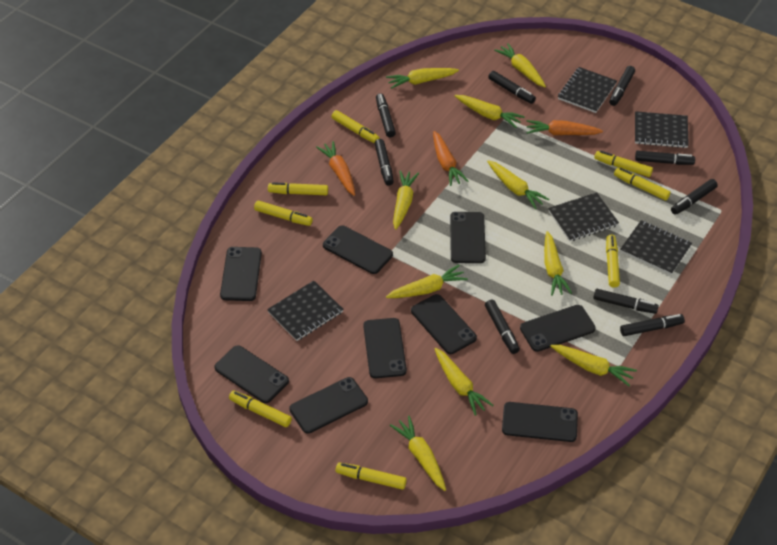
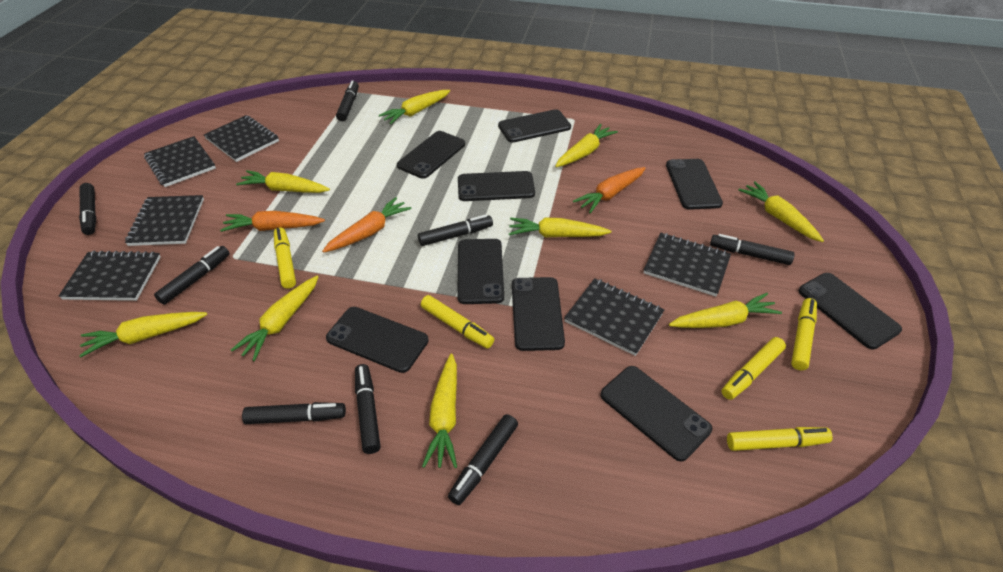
black marker: 9 -> 8
black notebook: 5 -> 6
yellow carrot: 10 -> 9
yellow marker: 8 -> 5

